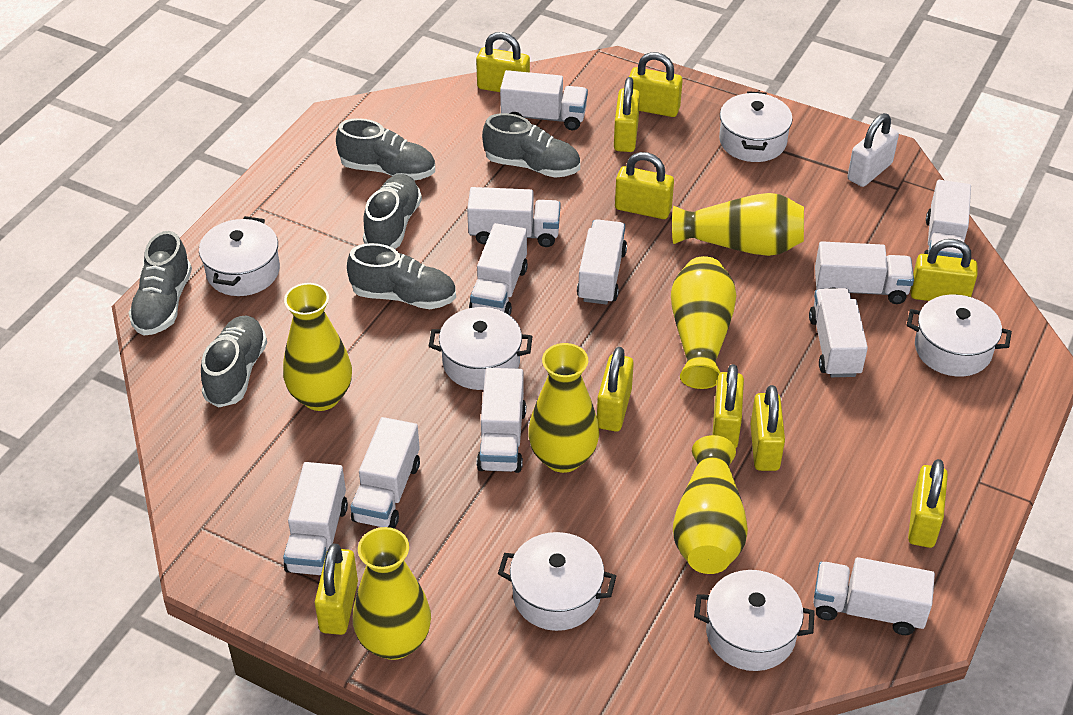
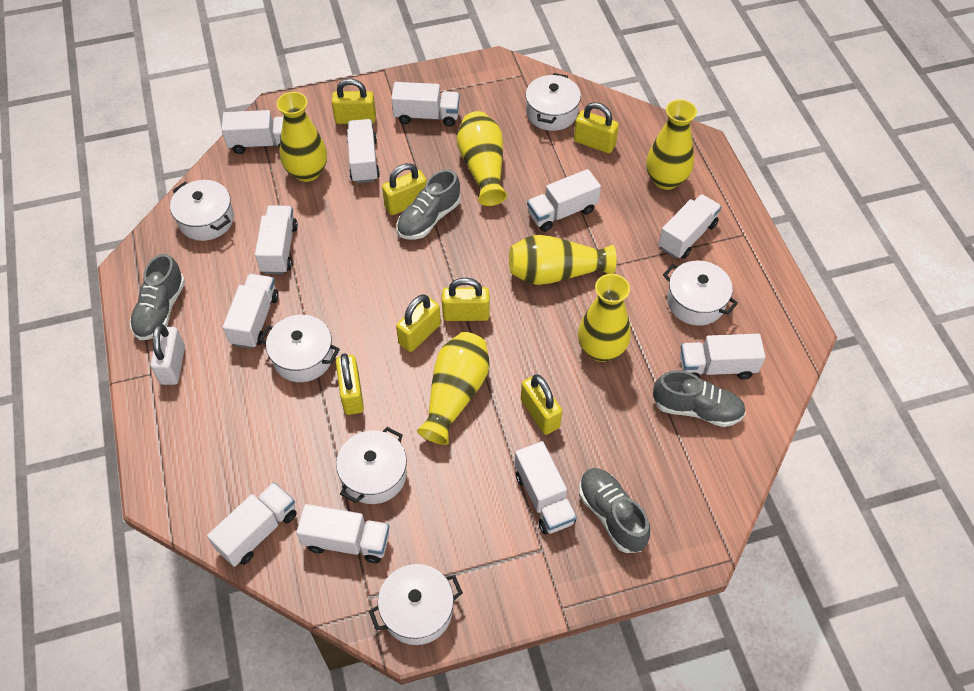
grey shoe: 6 -> 4
yellow padlock: 10 -> 7

